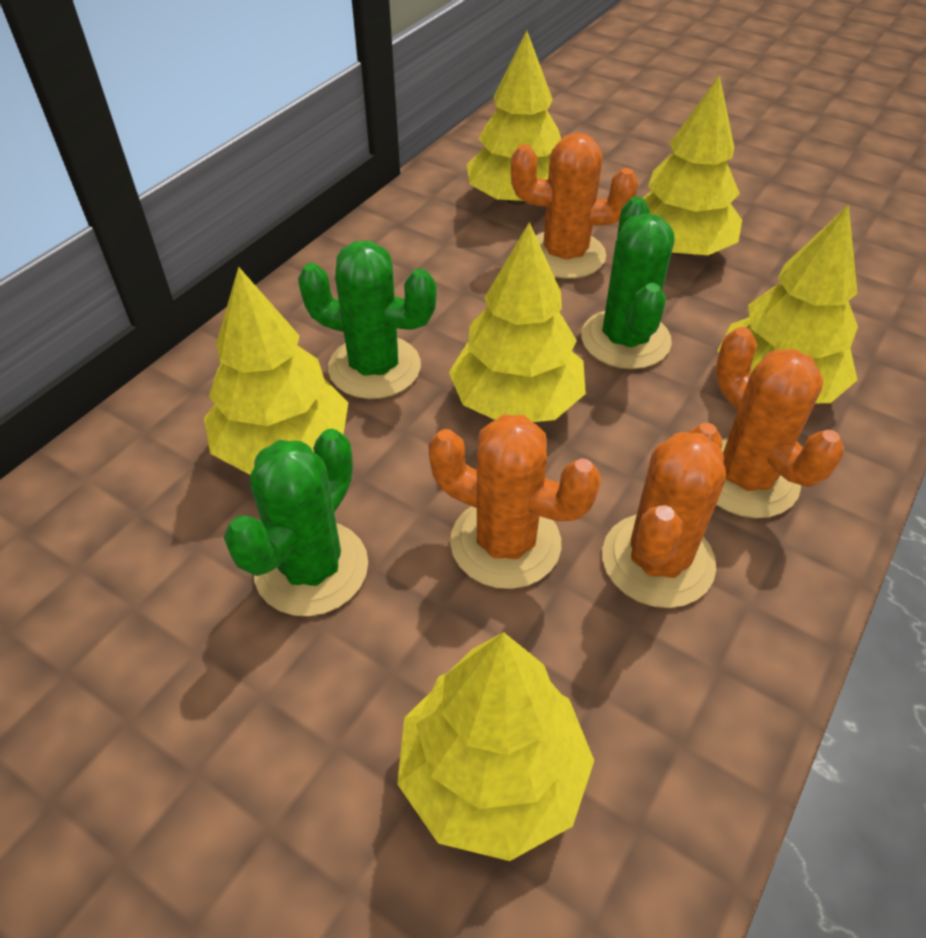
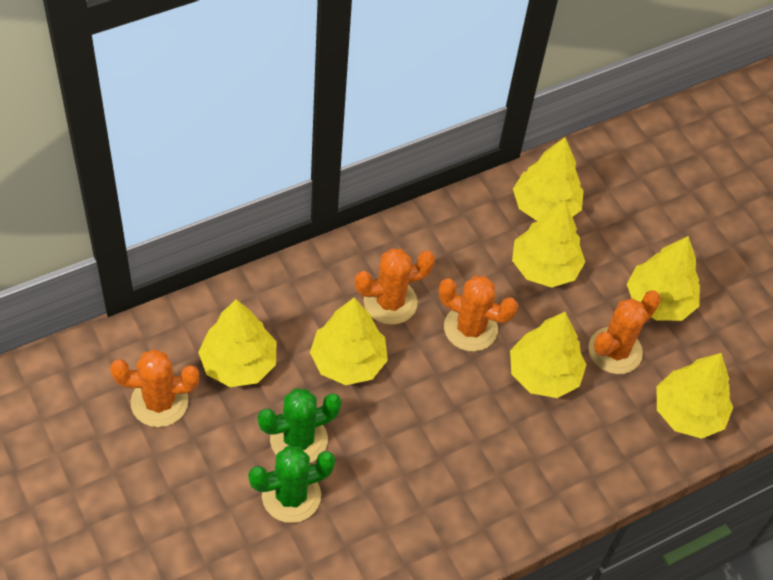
green cactus: 3 -> 2
yellow tree: 6 -> 7

